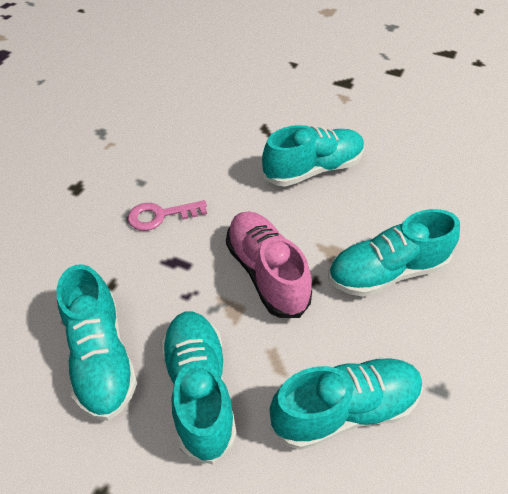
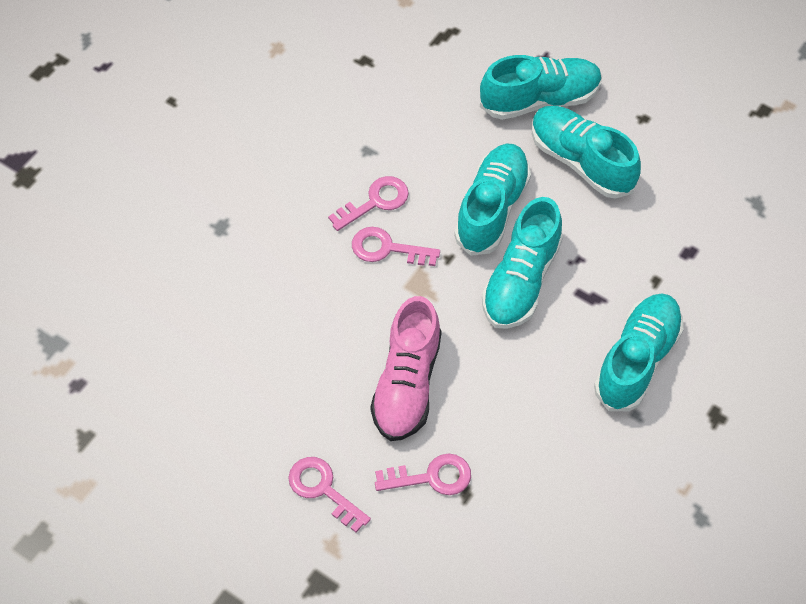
pink key: 1 -> 4

